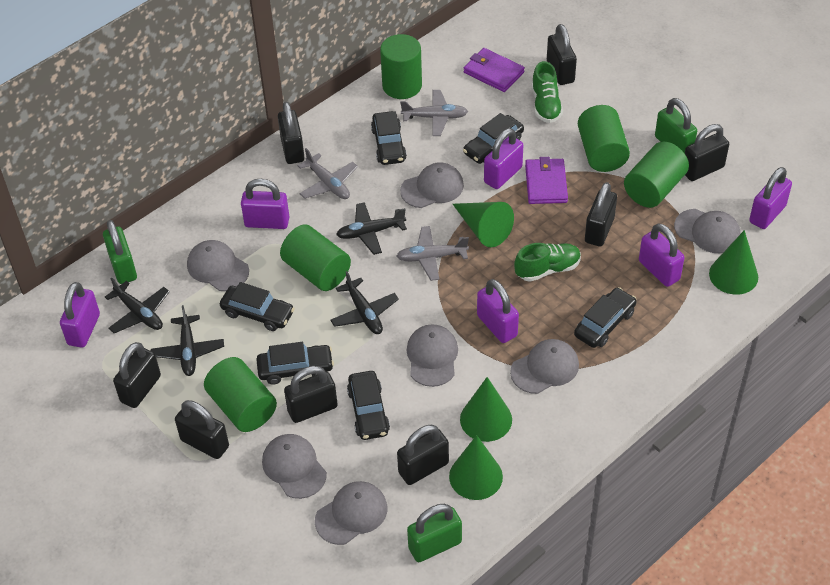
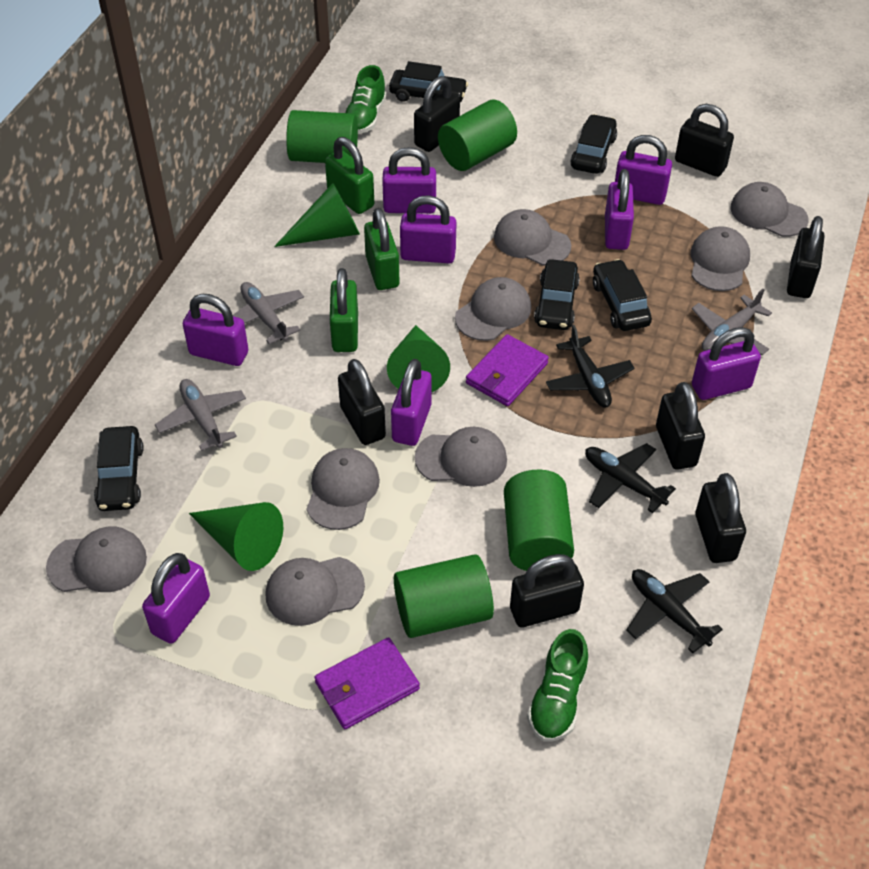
black car: 6 -> 5
black padlock: 8 -> 7
black plane: 4 -> 3
green cone: 4 -> 3
green cylinder: 5 -> 4
grey cap: 7 -> 8
purple padlock: 6 -> 8

